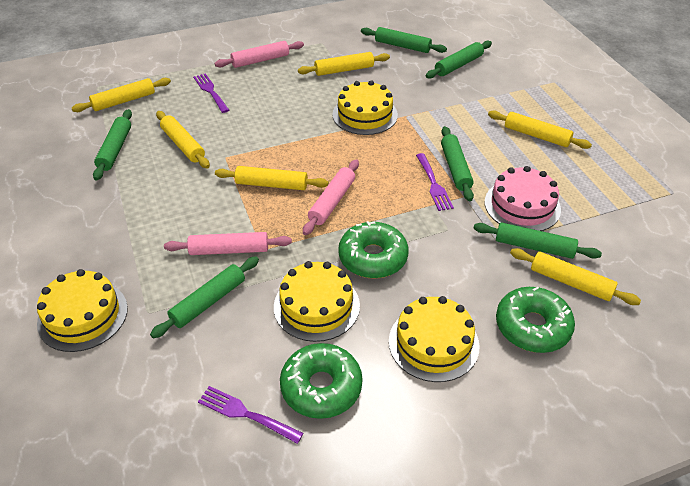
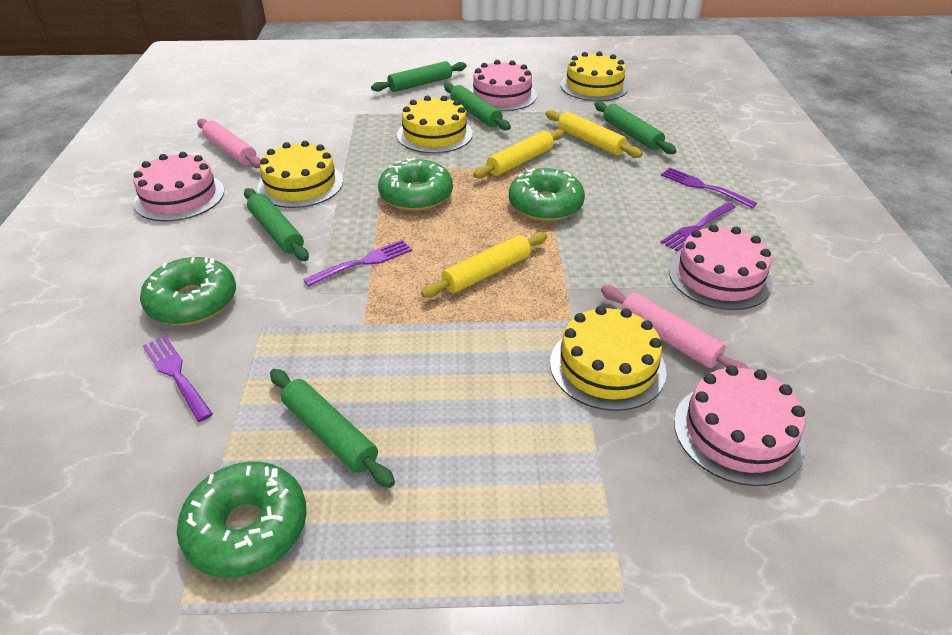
green donut: 3 -> 4
green rolling pin: 6 -> 5
pink cake: 1 -> 4
pink rolling pin: 3 -> 2
purple fork: 3 -> 4
yellow rolling pin: 6 -> 3

